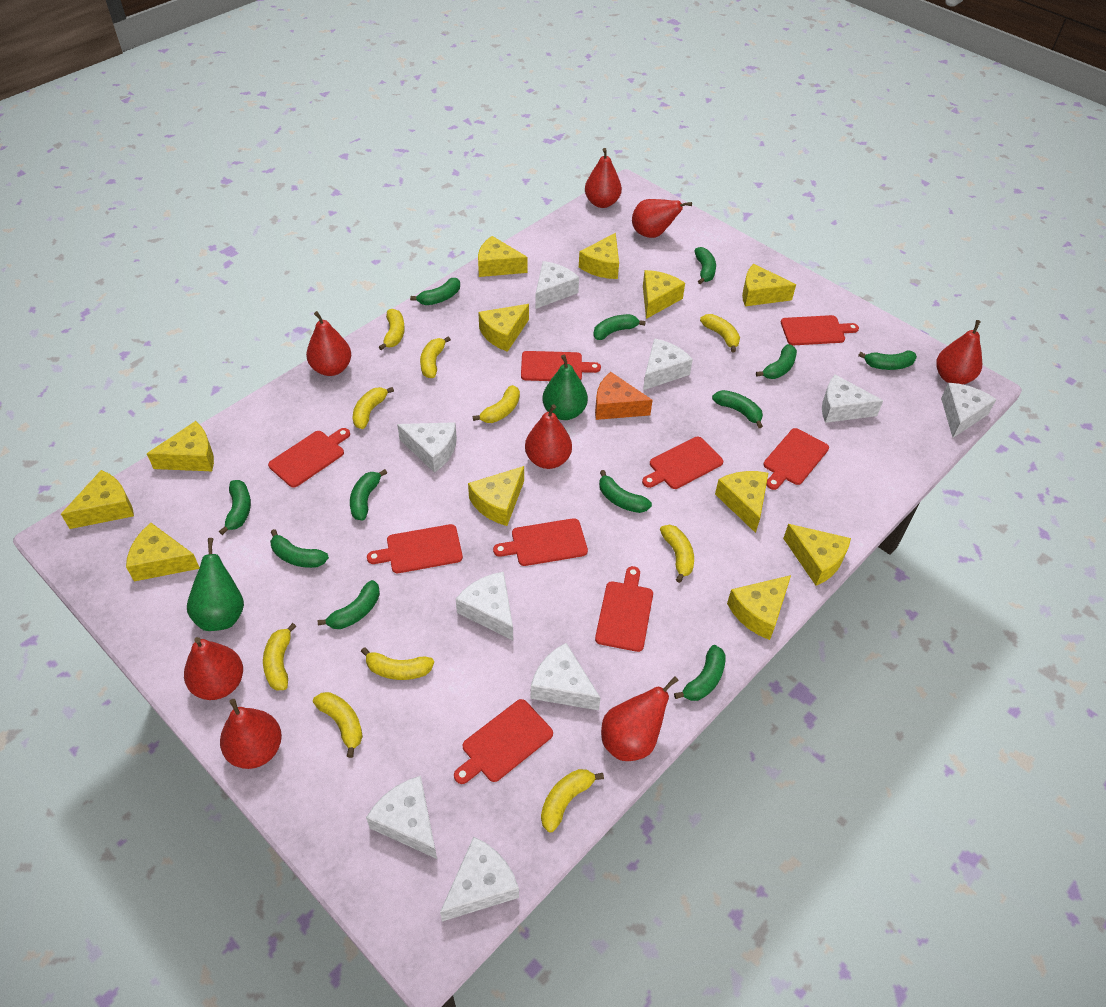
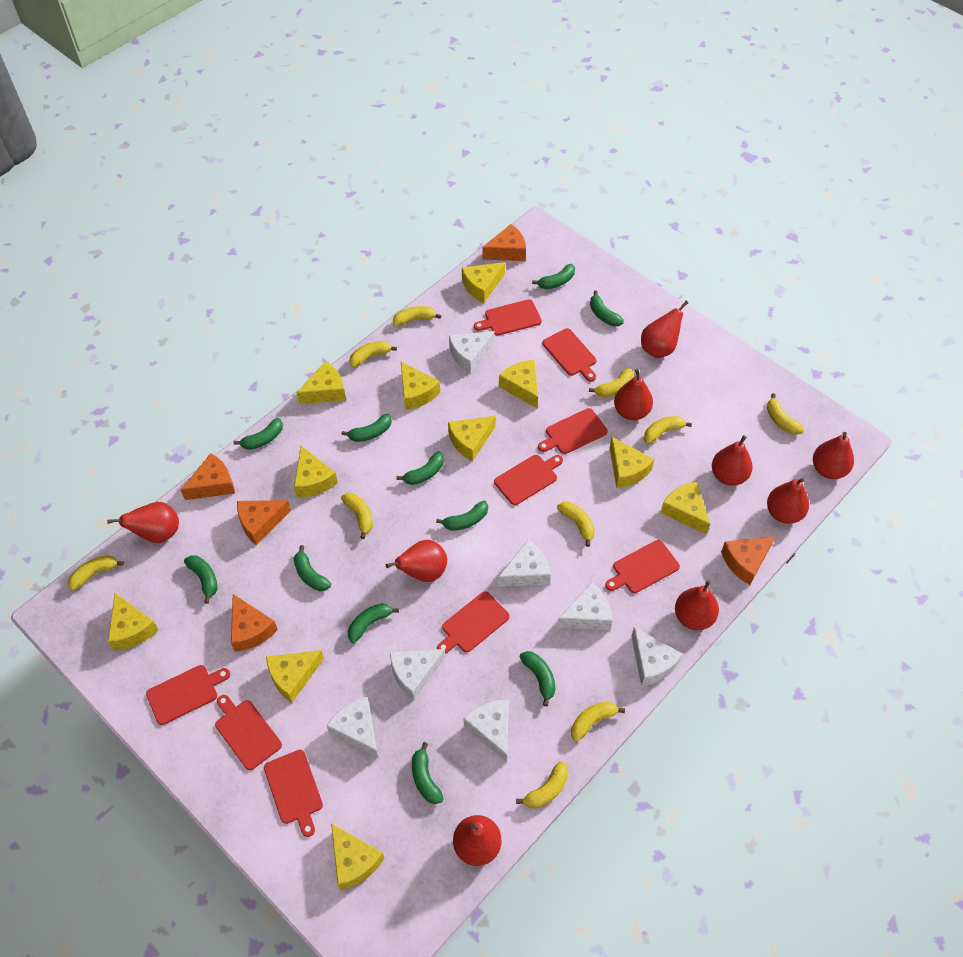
green banana: 12 -> 11
green pear: 2 -> 0
orange cheese: 1 -> 5
red pear: 8 -> 9
white cheese: 9 -> 7
yellow cheese: 12 -> 11

